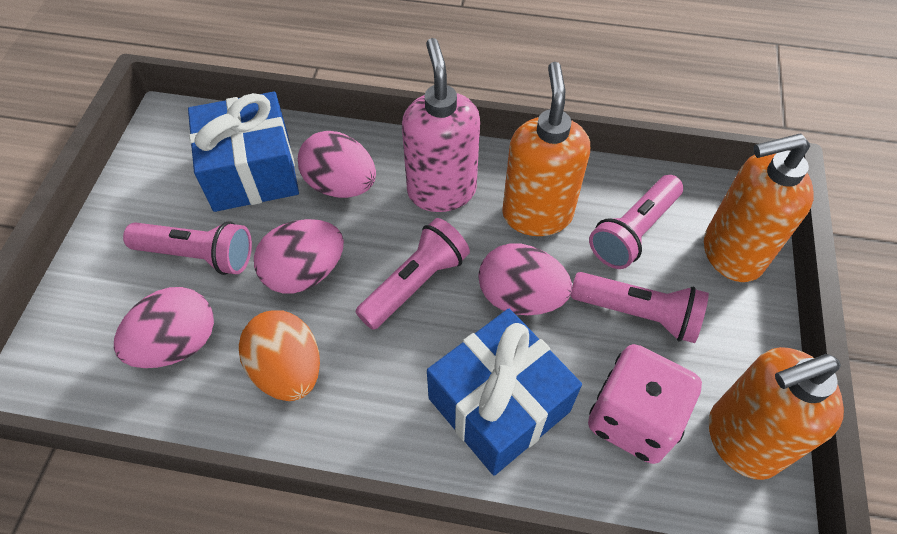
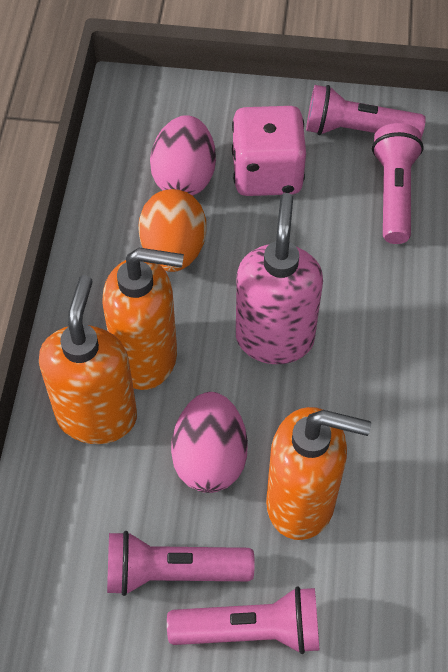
blue gift: 2 -> 0
pink egg: 4 -> 2

